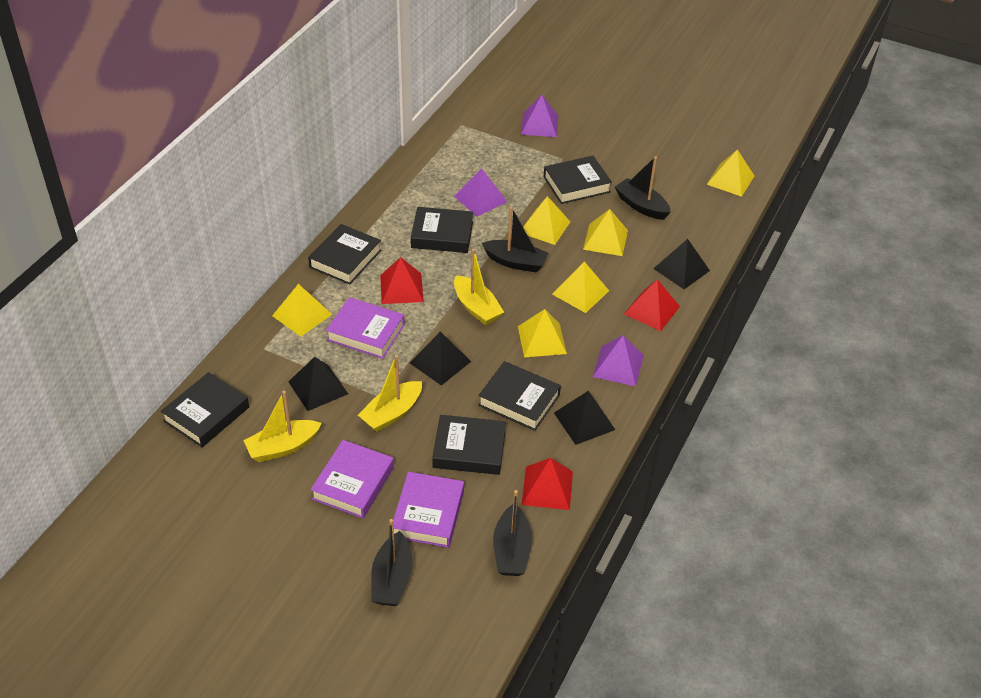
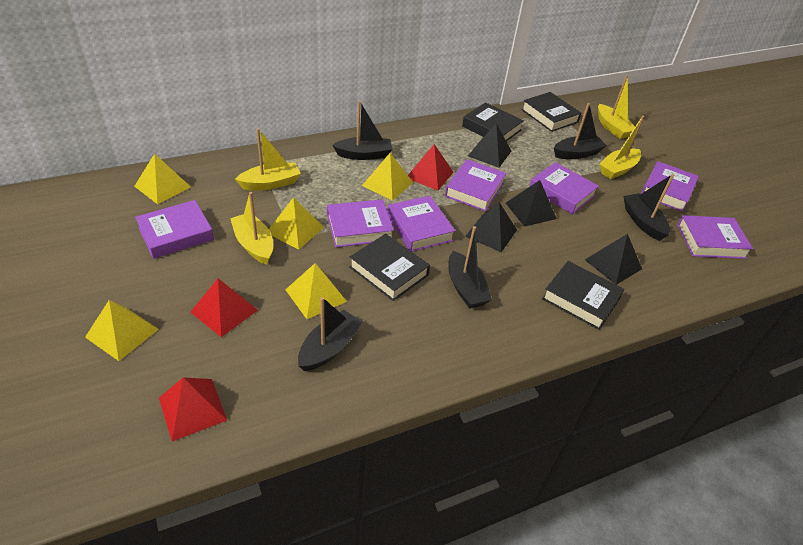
black boat: 4 -> 5
black book: 6 -> 4
purple book: 3 -> 7
purple pyramid: 3 -> 0
yellow boat: 3 -> 4
yellow pyramid: 6 -> 5

